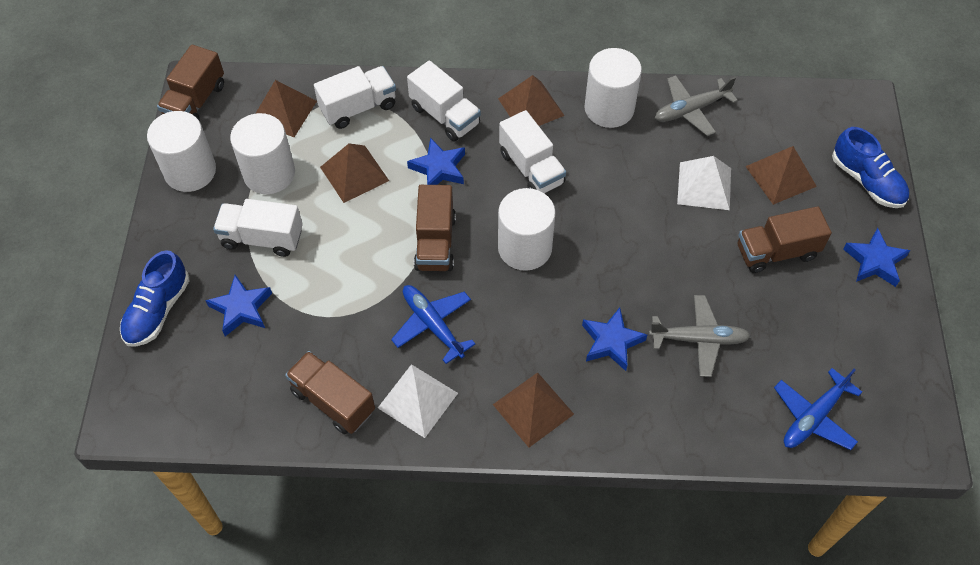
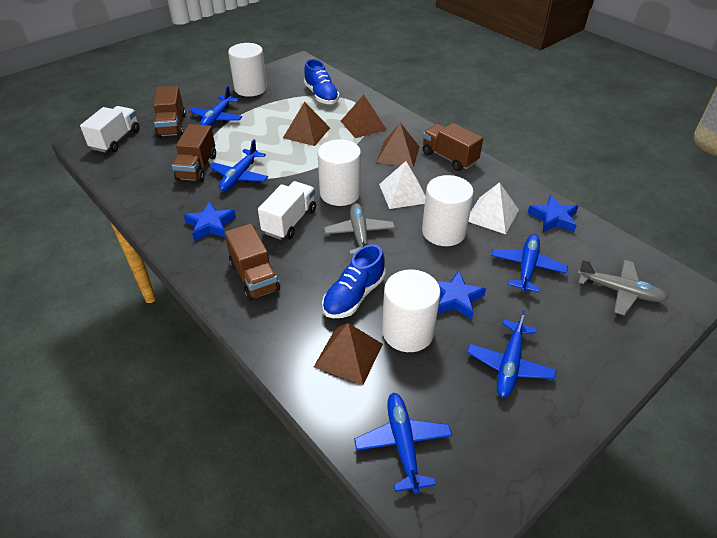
blue plane: 2 -> 5
blue star: 4 -> 3
brown pyramid: 5 -> 4
white truck: 4 -> 2

